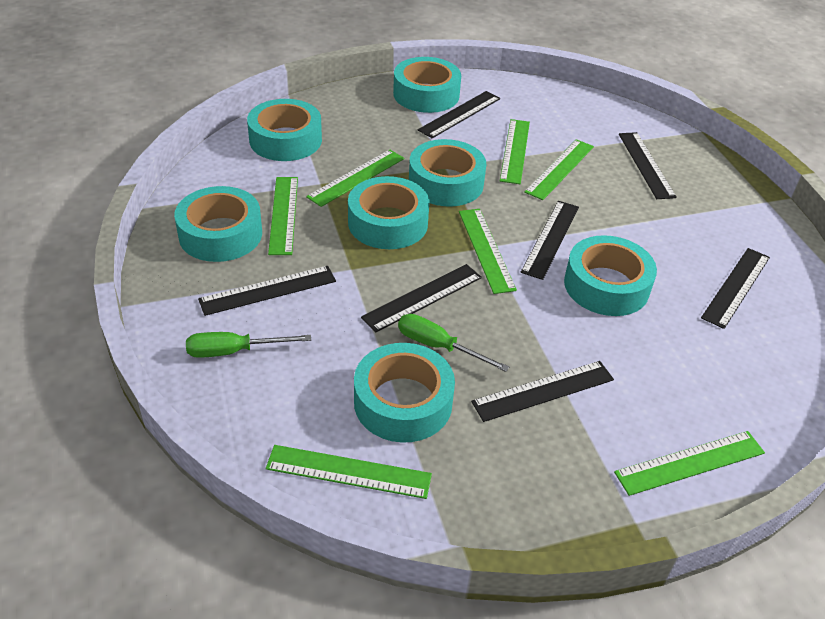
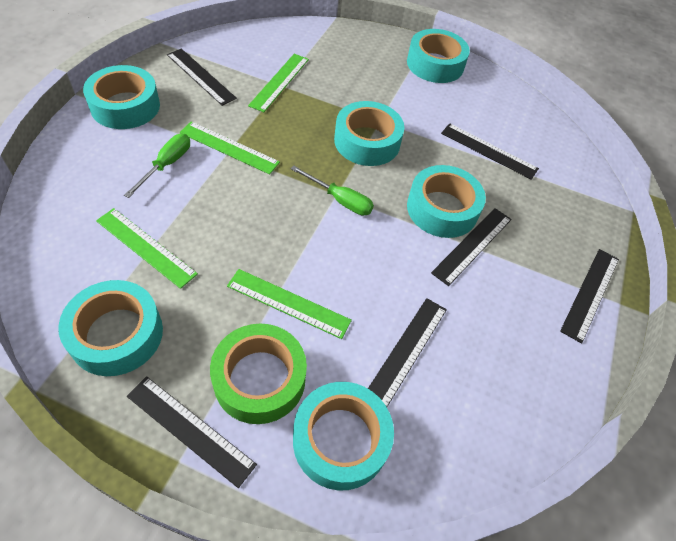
black ruler: 7 -> 6
green ruler: 7 -> 4
green tape: 0 -> 1
turquoise tape: 7 -> 6

